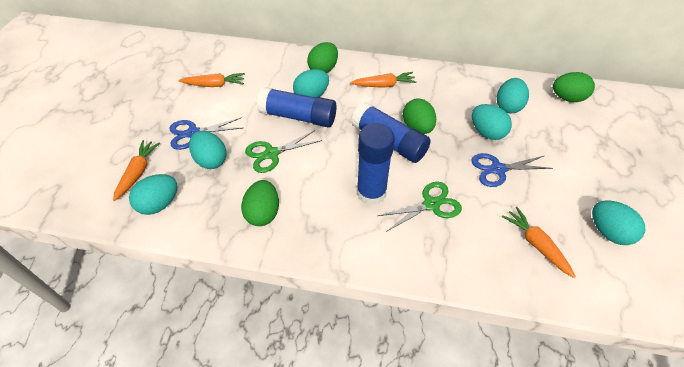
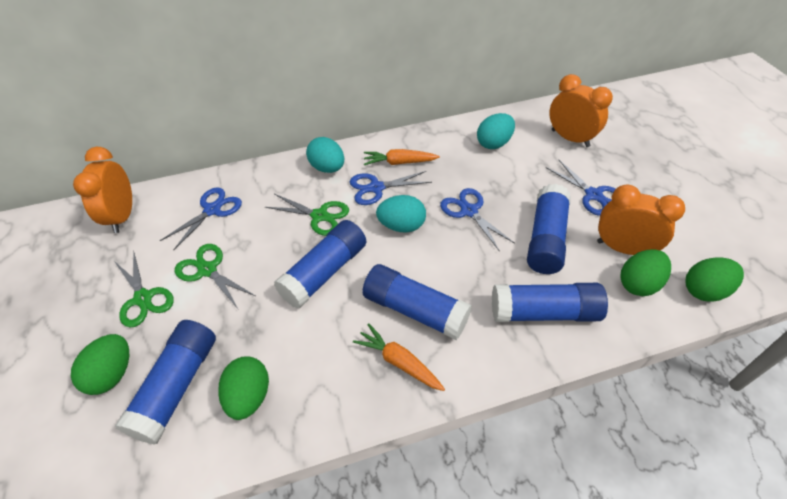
blue glue stick: 3 -> 5
blue scissors: 2 -> 4
green scissors: 2 -> 3
orange carrot: 4 -> 2
orange clock: 0 -> 3
turquoise egg: 6 -> 3

